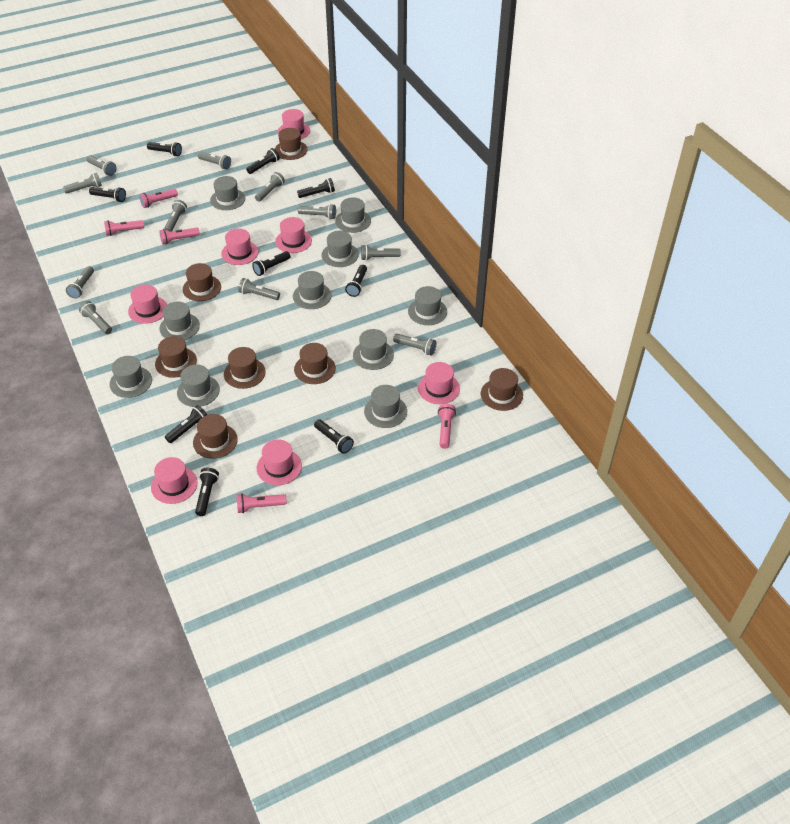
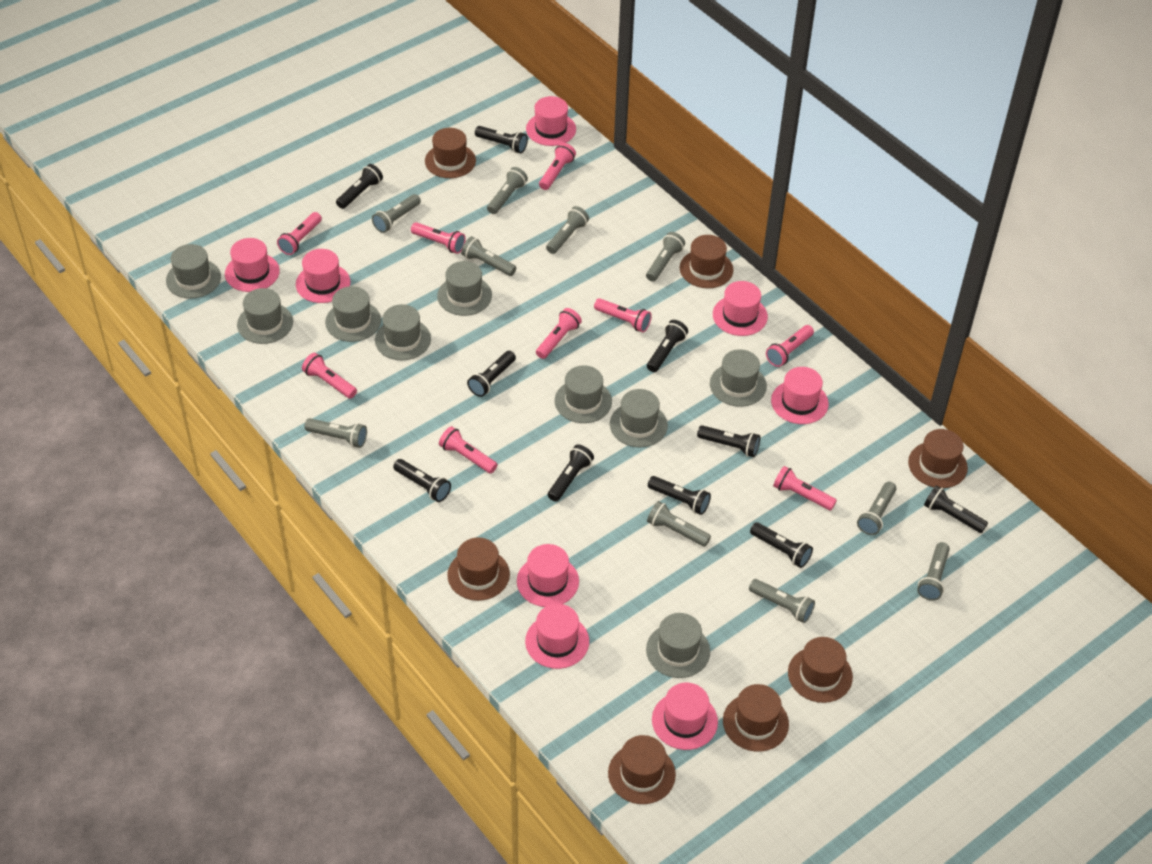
black flashlight: 9 -> 10
grey flashlight: 11 -> 10
grey hat: 10 -> 9
pink flashlight: 5 -> 9
pink hat: 7 -> 8

